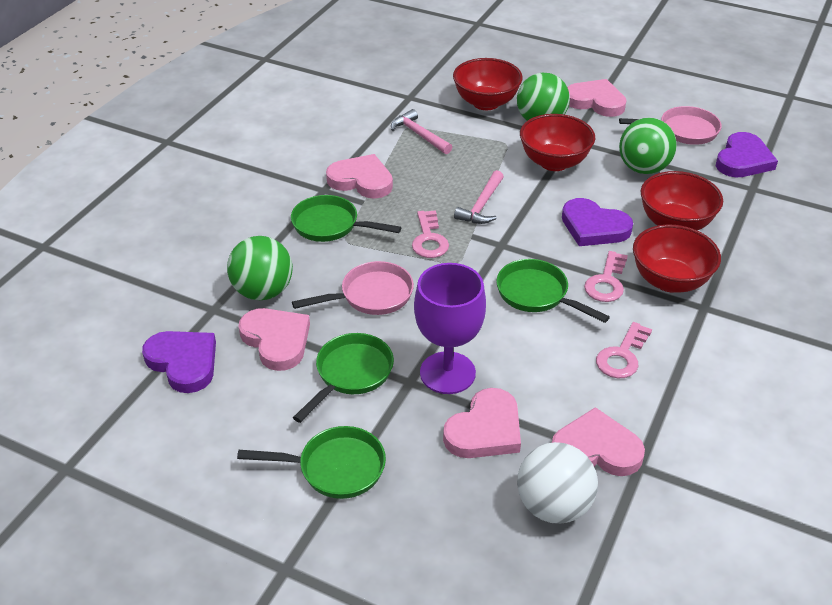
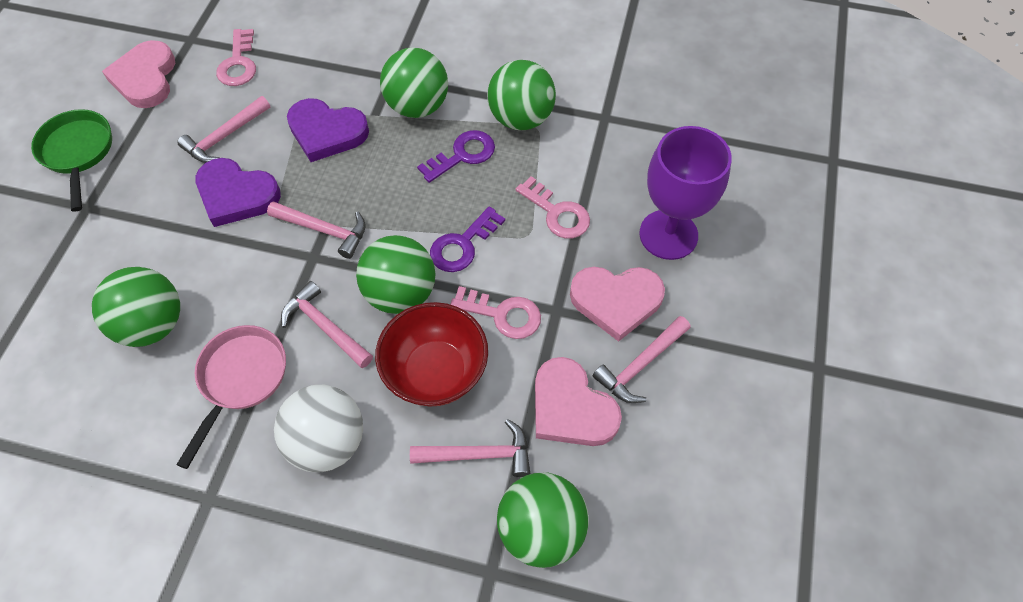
green ball: 3 -> 5
green pan: 4 -> 1
pink hammer: 2 -> 5
pink heart: 5 -> 3
pink pan: 2 -> 1
purple heart: 3 -> 2
purple key: 0 -> 2
red bowl: 4 -> 1

